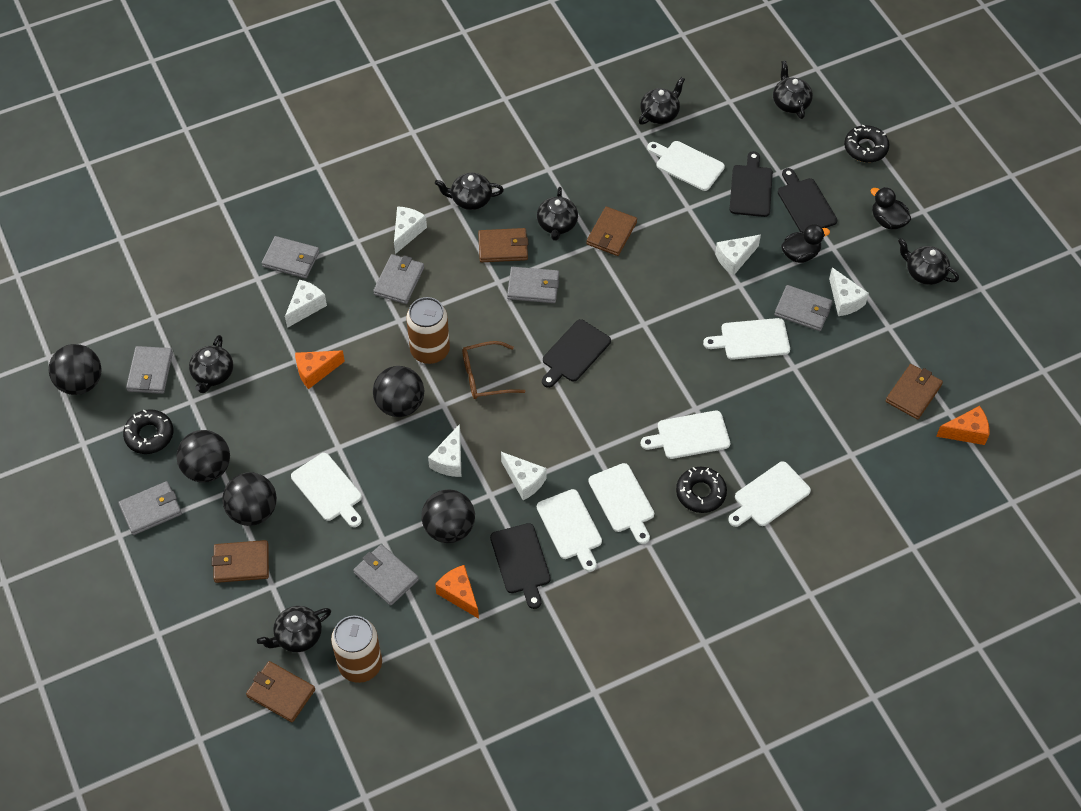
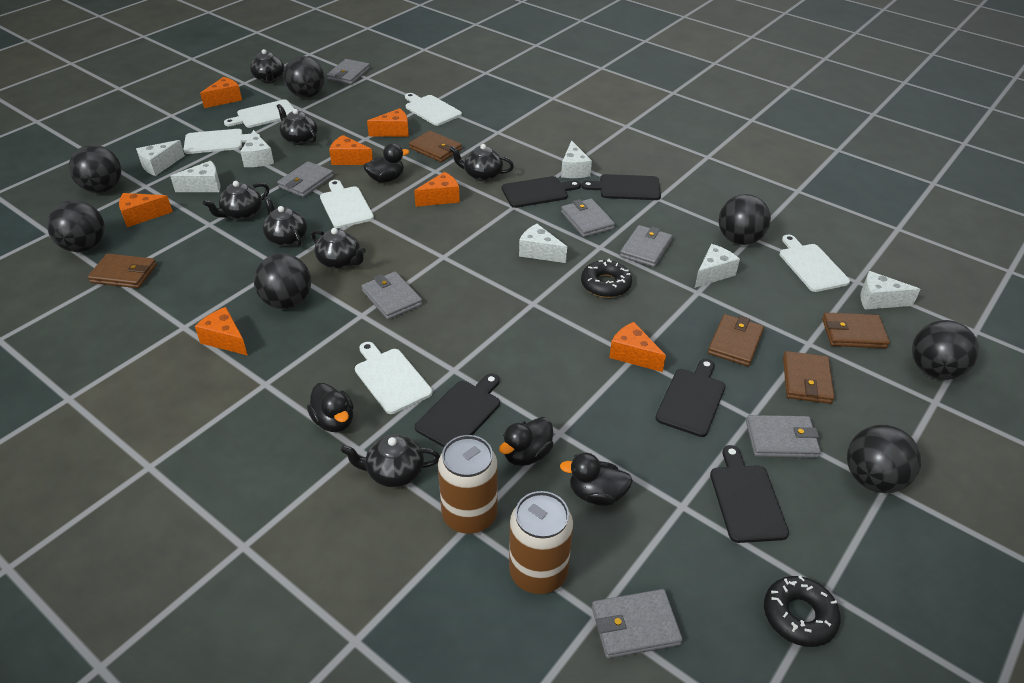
black ball: 5 -> 7
black cutting board: 4 -> 5
black donut: 3 -> 2
black duck: 2 -> 4
brown glasses: 1 -> 0
orange cheese: 3 -> 7
white cheese: 6 -> 7
white cutting board: 7 -> 6

